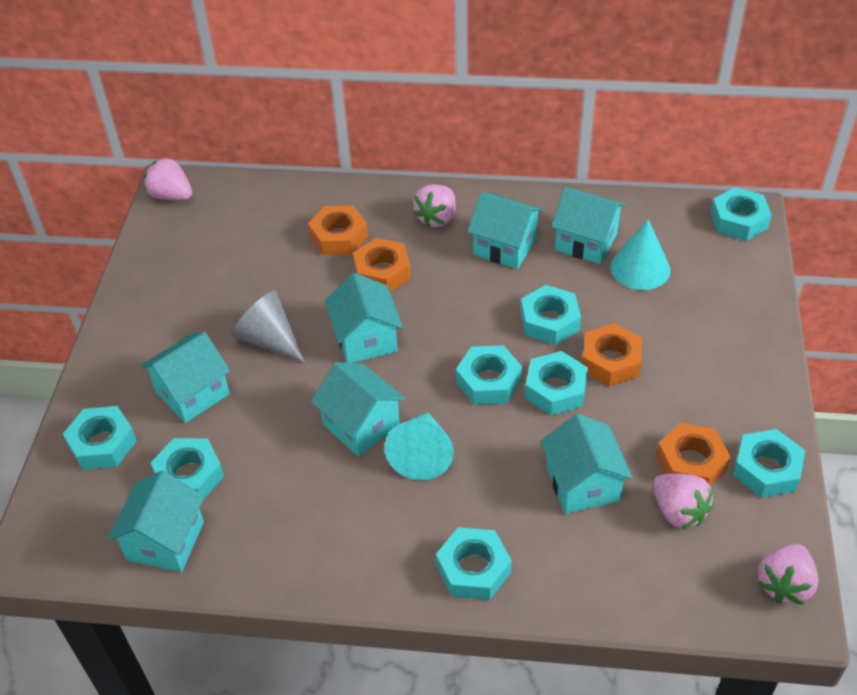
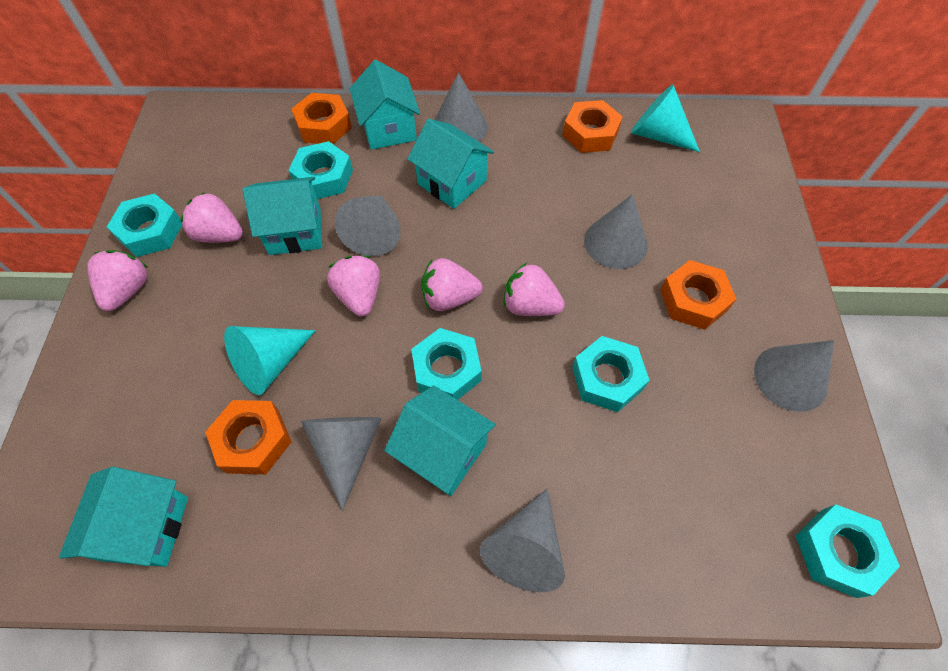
grey cone: 1 -> 6
pink strawberry: 4 -> 5
turquoise house: 7 -> 5
turquoise nut: 8 -> 5

